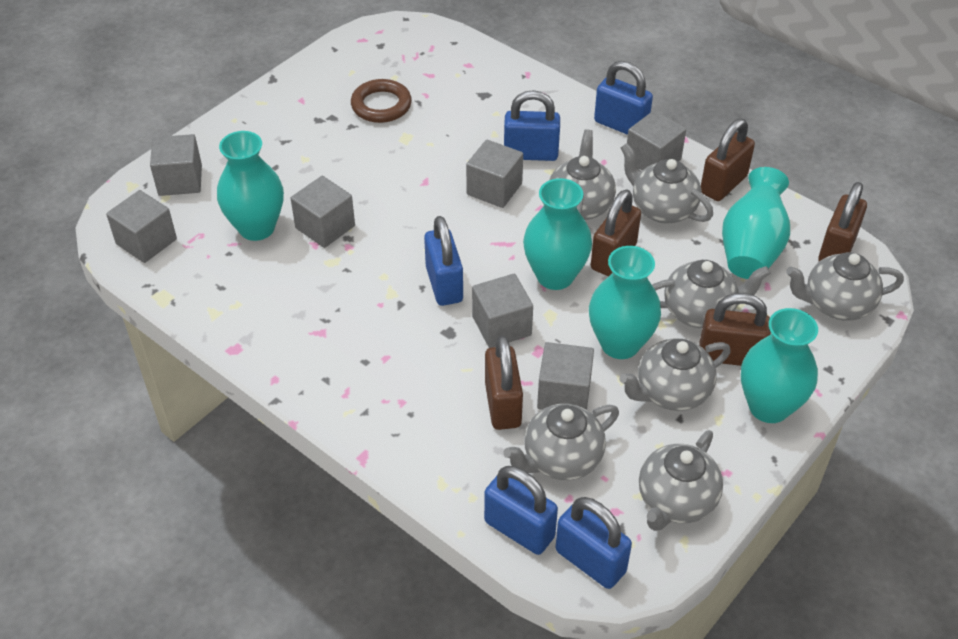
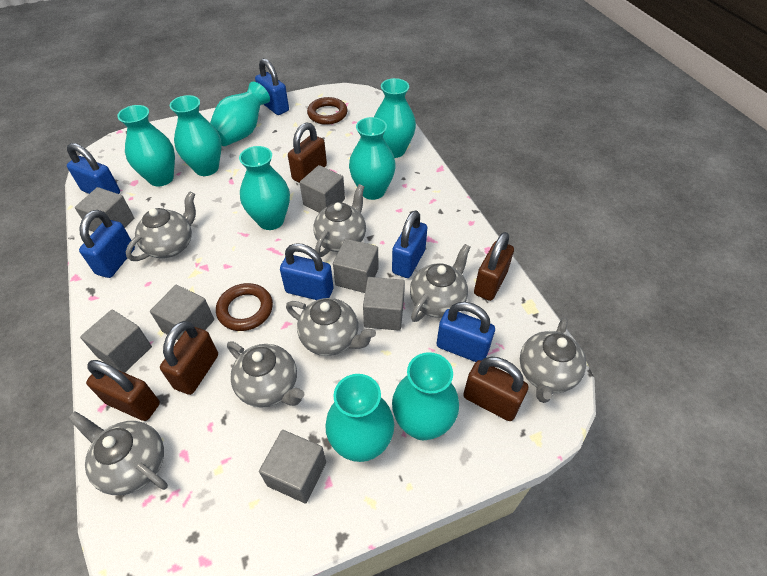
blue padlock: 5 -> 6
brown ring: 1 -> 2
turquoise vase: 5 -> 8

